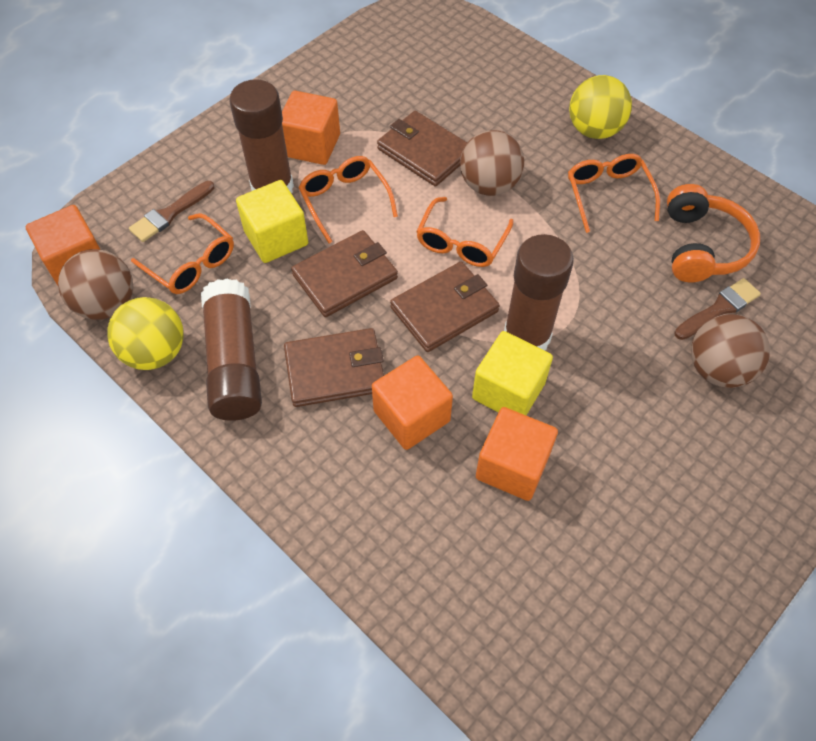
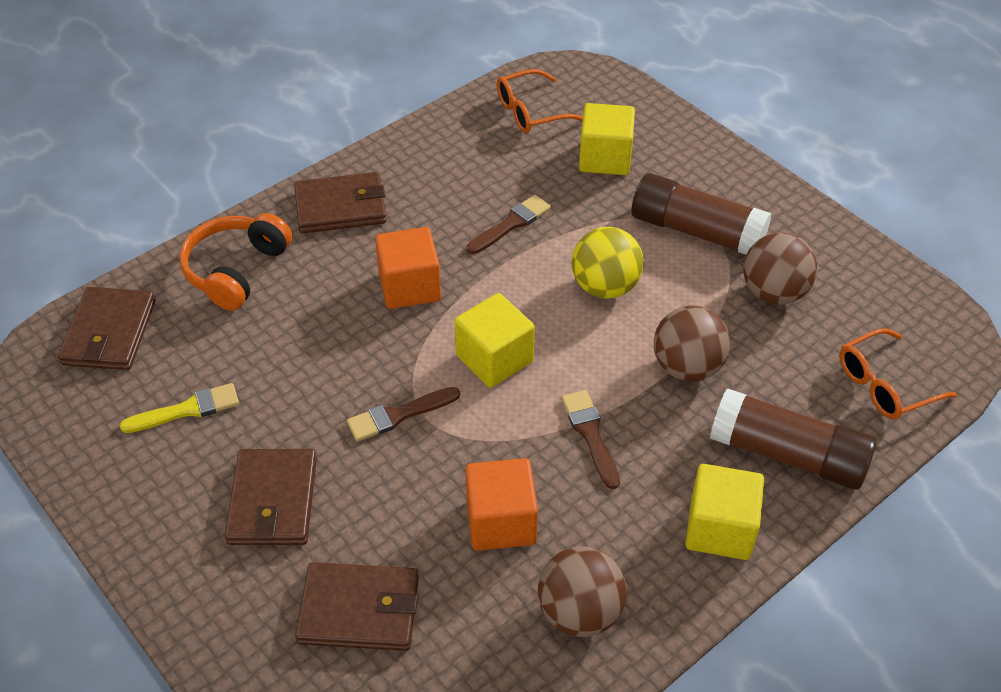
brown brush: 2 -> 3
brown glue stick: 3 -> 2
orange cube: 4 -> 2
orange glasses: 4 -> 2
yellow ball: 2 -> 1
yellow brush: 0 -> 1
yellow cube: 2 -> 3

